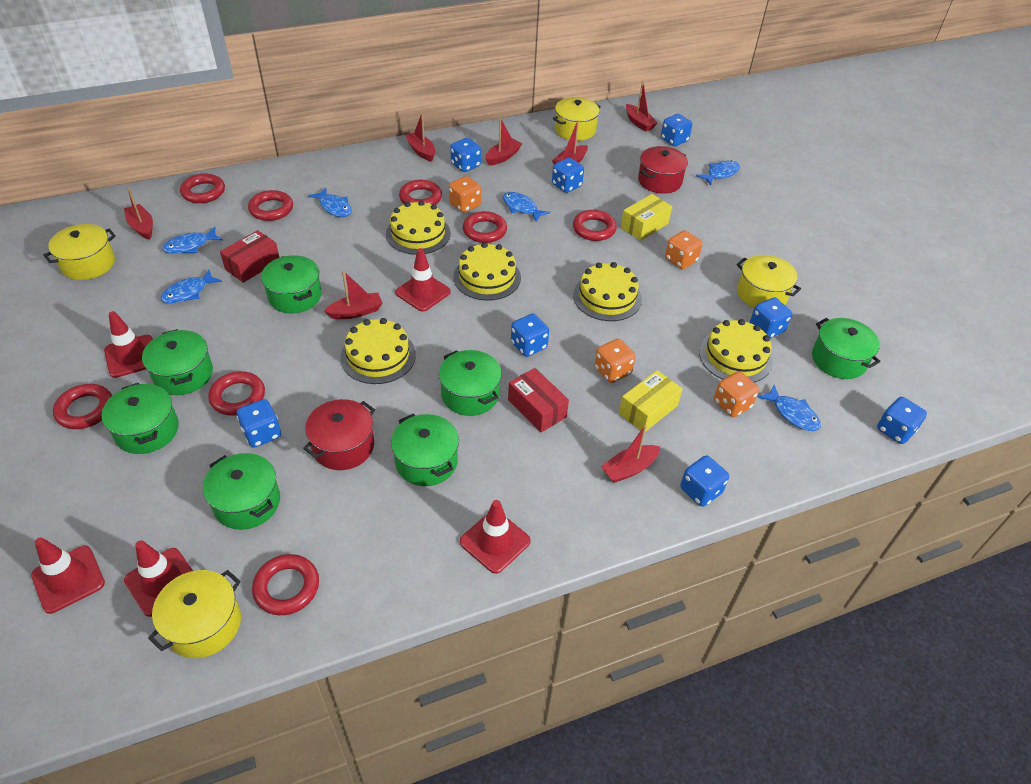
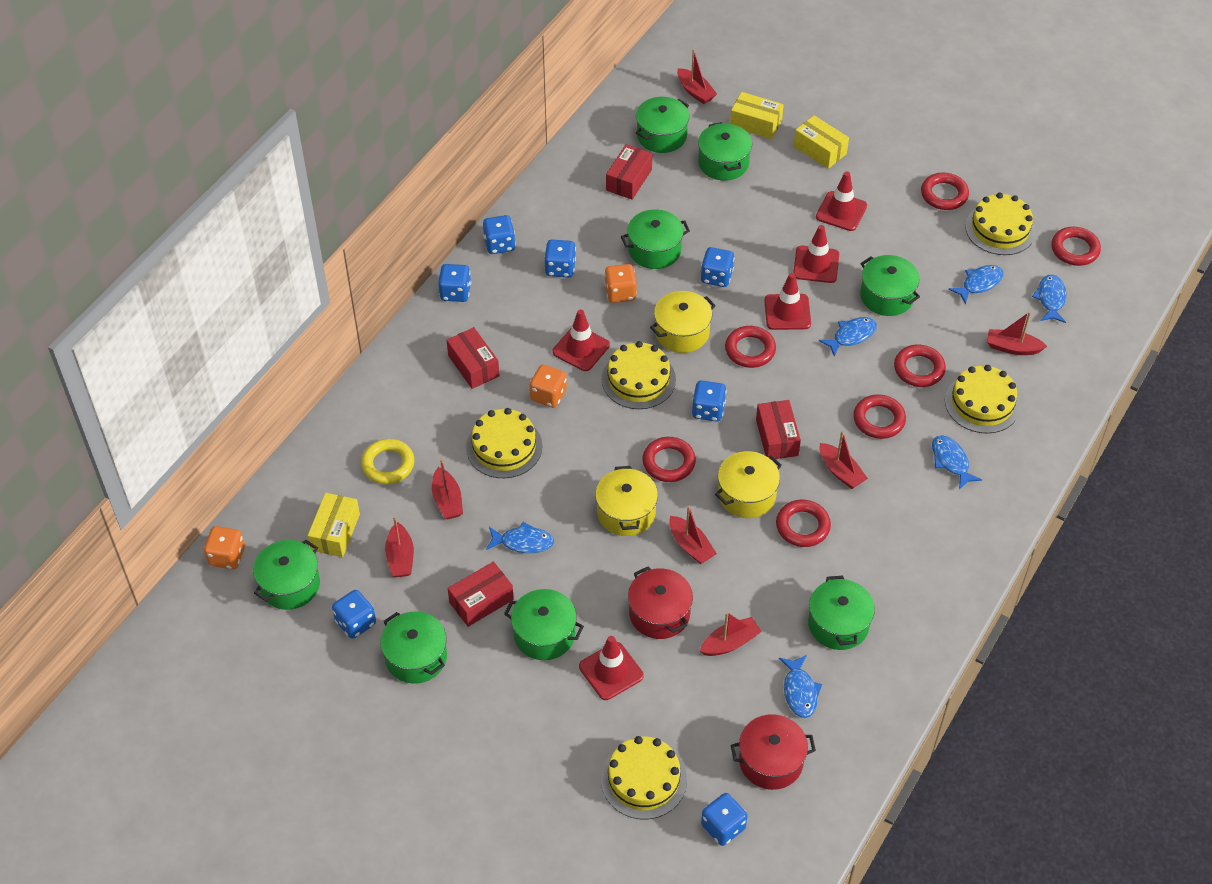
blue dice: 8 -> 7
green pot: 7 -> 8
orange dice: 4 -> 3
red box: 2 -> 4
red ring: 8 -> 7
yellow box: 2 -> 3
yellow pot: 4 -> 3
yellow ring: 0 -> 1

